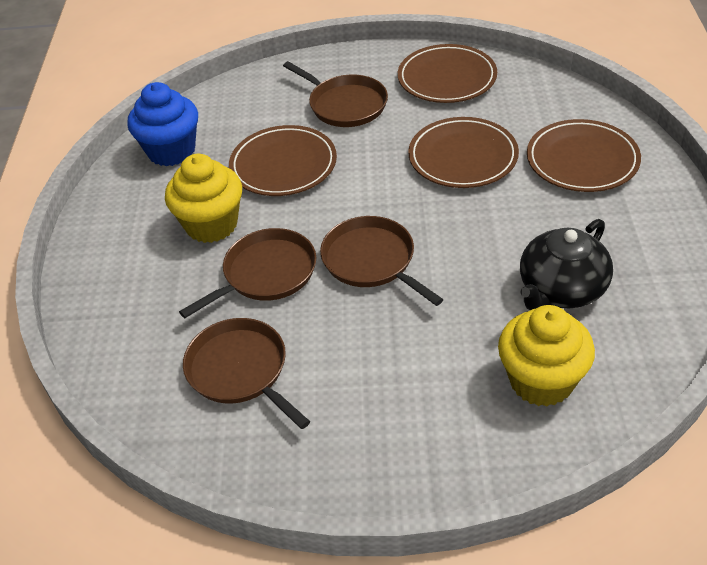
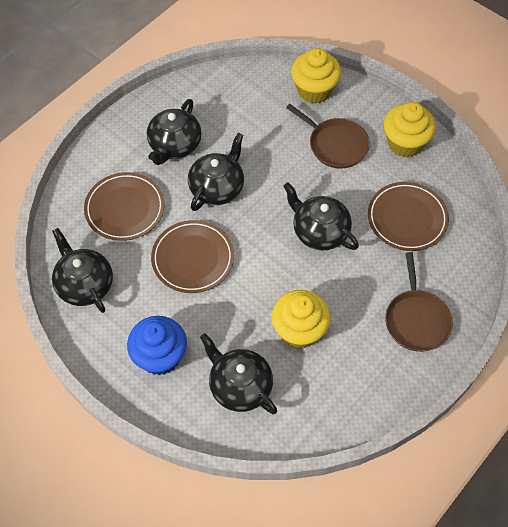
black teapot: 1 -> 5
brown pan: 4 -> 2
brown plate: 4 -> 3
yellow cupcake: 2 -> 3

